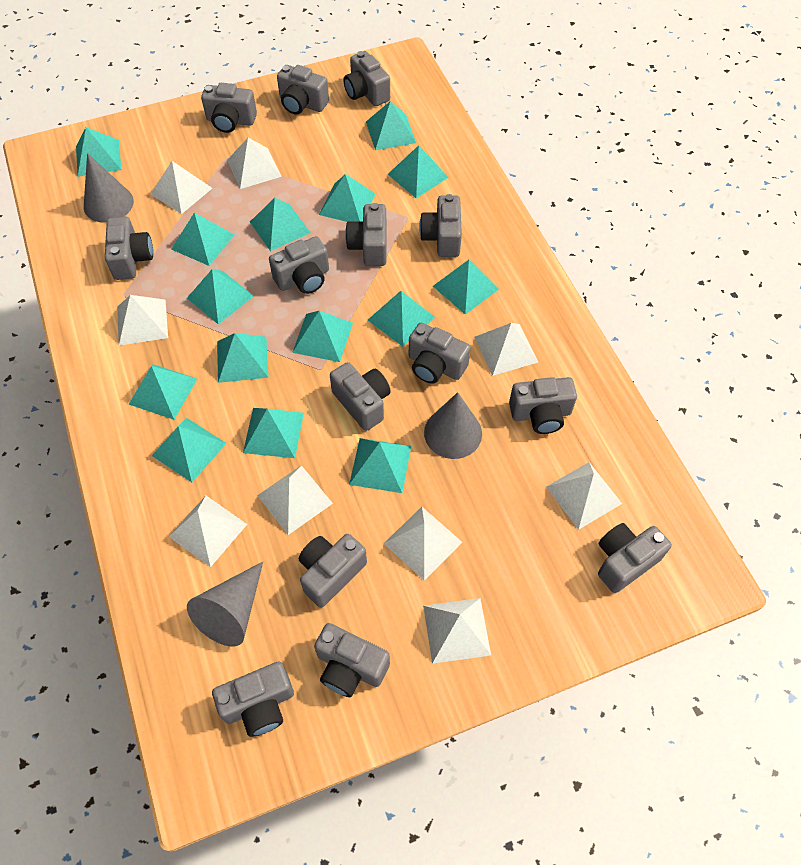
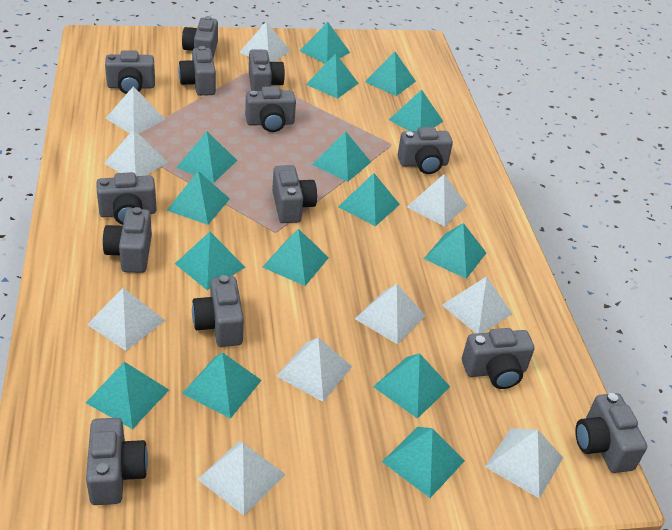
grey camera: 14 -> 13
grey cone: 3 -> 0
white pyramid: 9 -> 10

